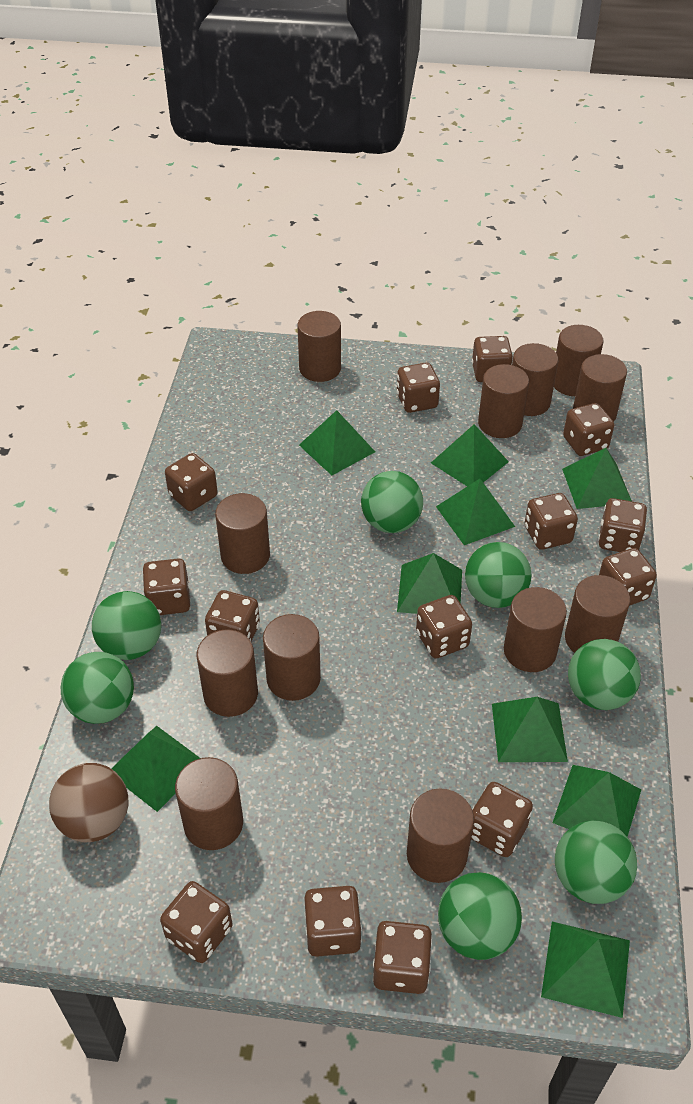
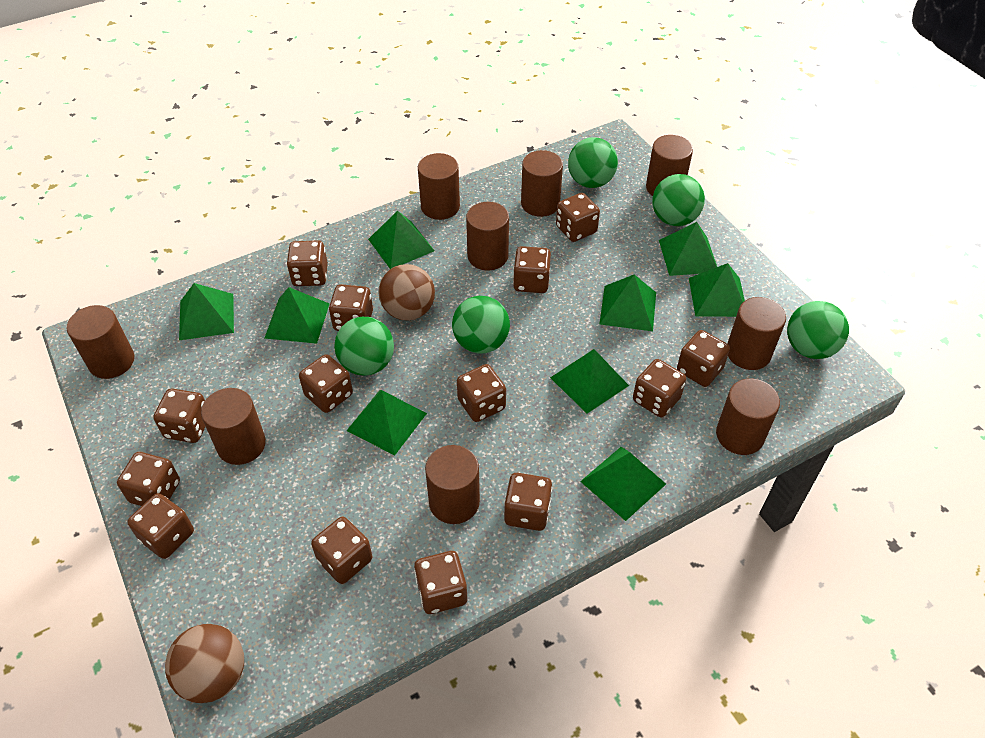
brown ball: 1 -> 2
brown cylinder: 12 -> 9
green ball: 7 -> 5

